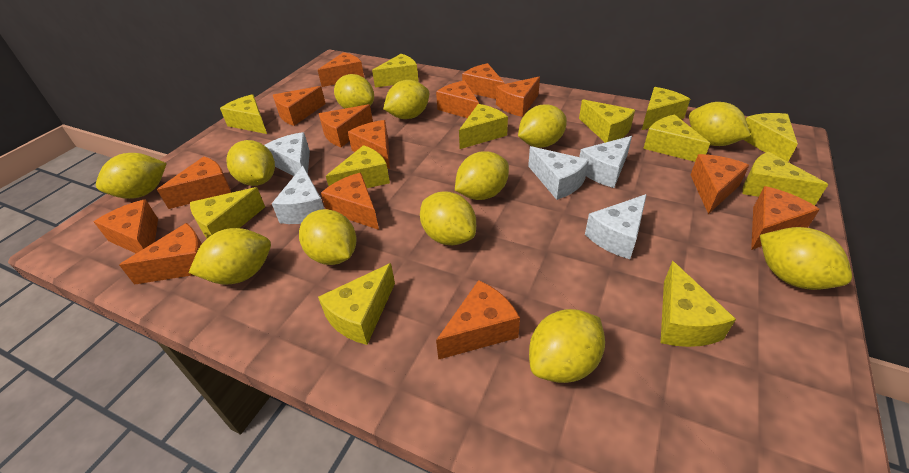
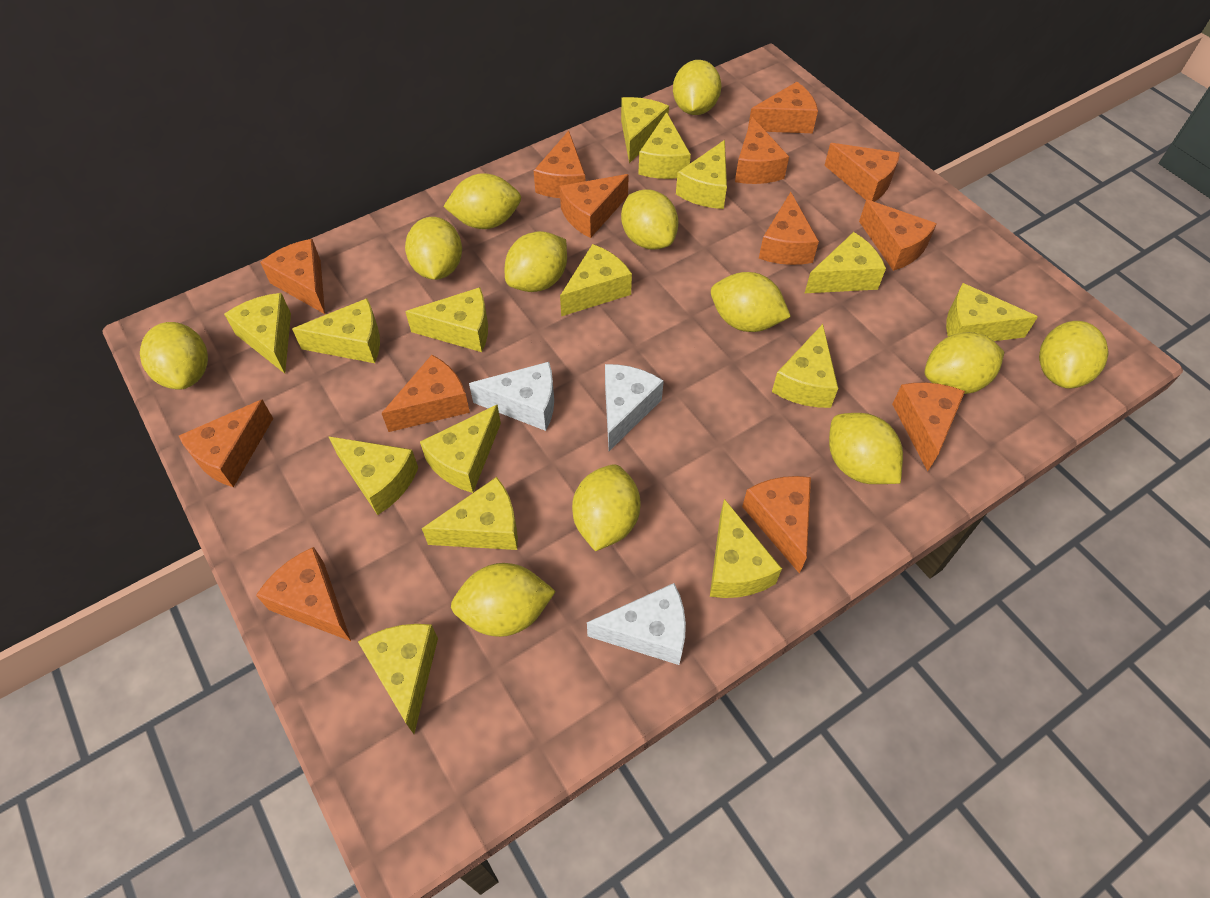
orange cheese: 14 -> 13
white cheese: 5 -> 3
yellow cheese: 12 -> 15

